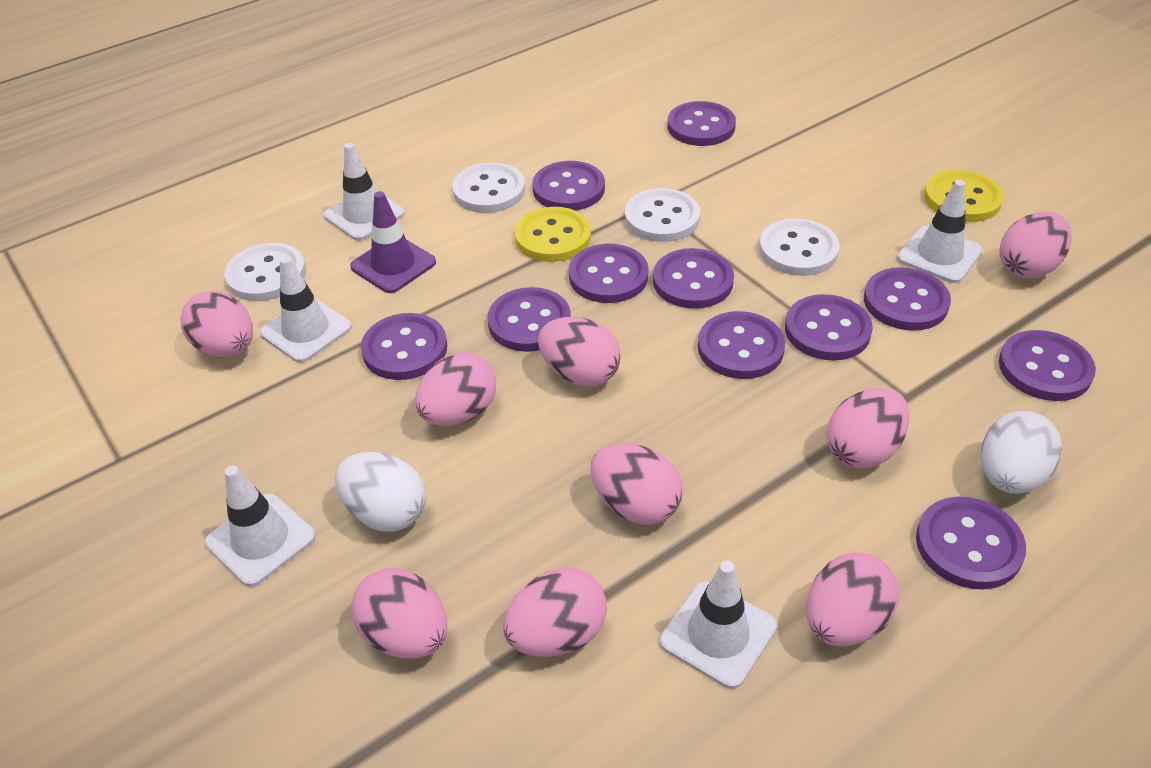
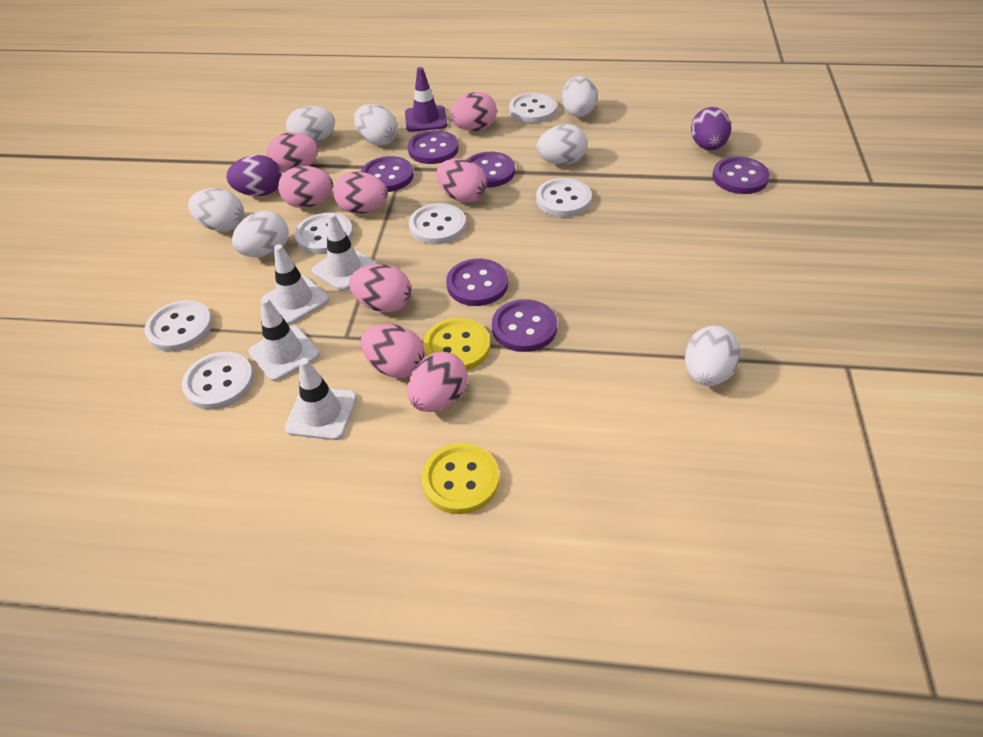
pink egg: 9 -> 8
purple button: 11 -> 6
purple egg: 0 -> 2
white button: 4 -> 6
white egg: 2 -> 7
white traffic cone: 5 -> 4

